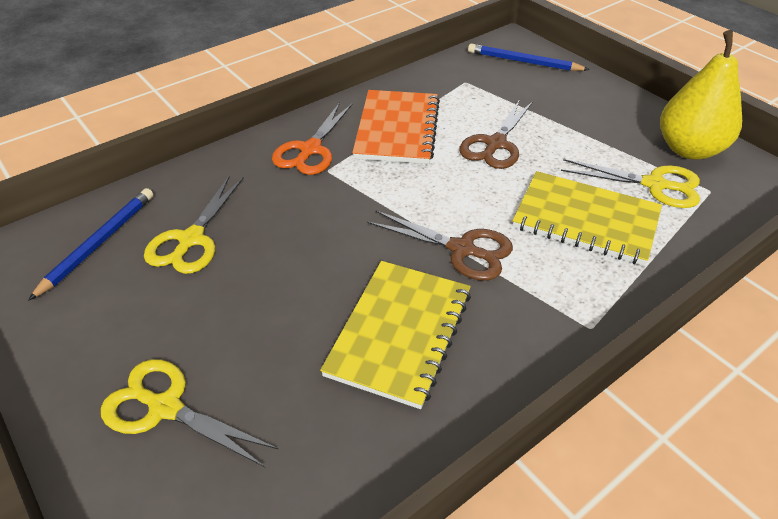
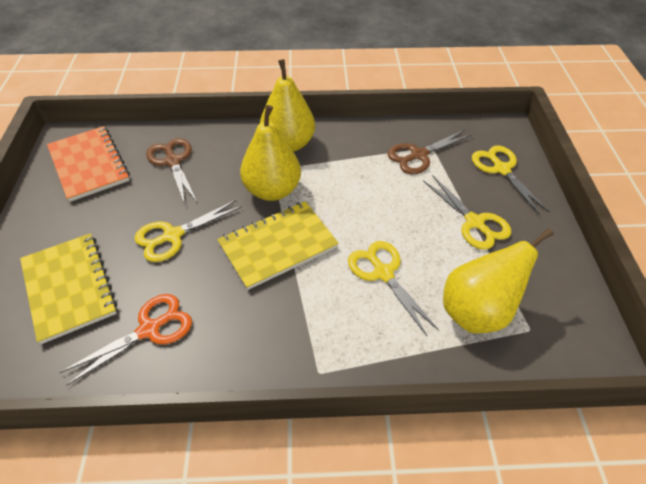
blue pencil: 2 -> 0
yellow pear: 1 -> 3
yellow scissors: 3 -> 4

